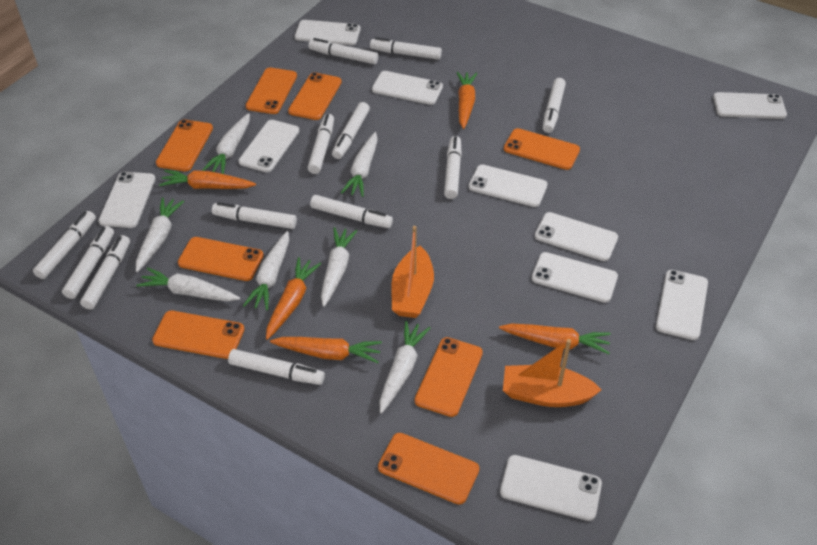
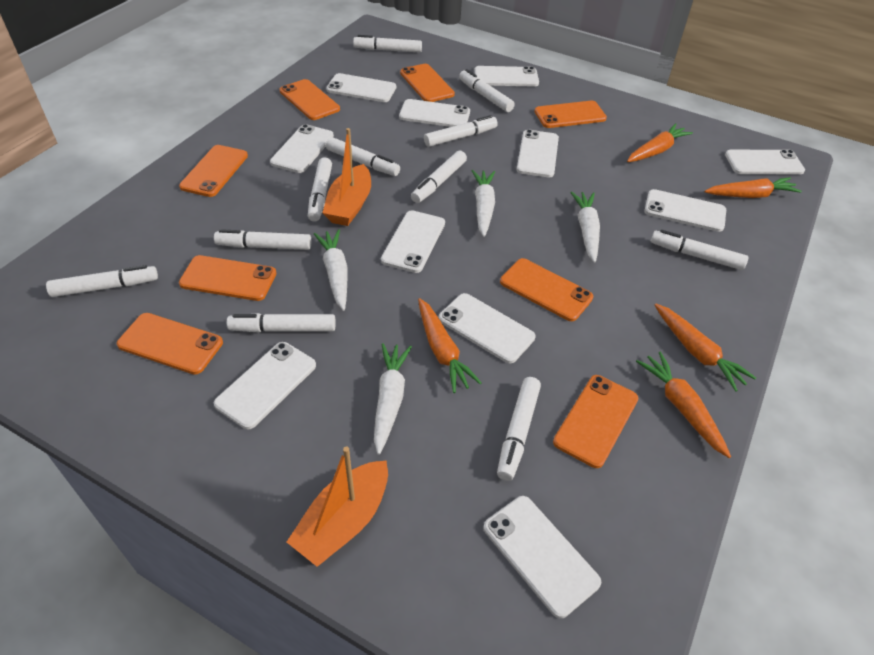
white carrot: 7 -> 4
white marker: 12 -> 11
white phone: 10 -> 11

